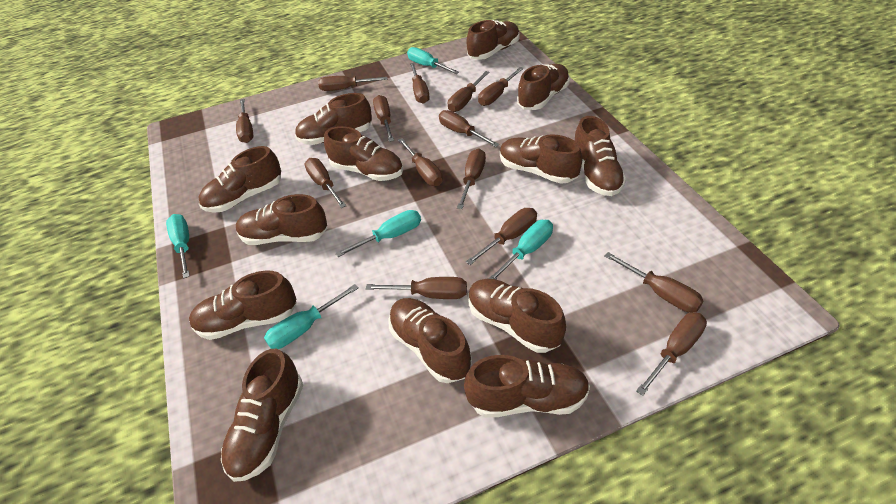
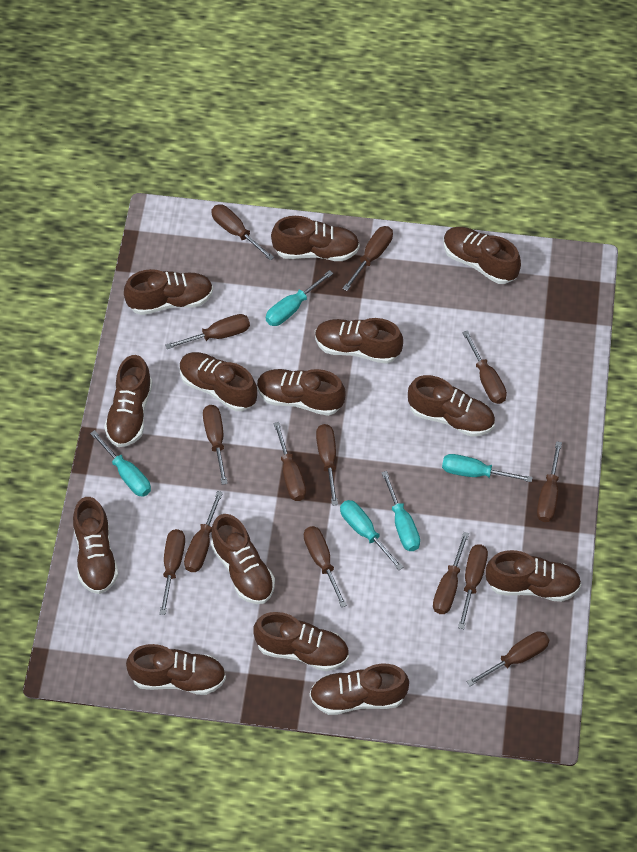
brown shoe: 13 -> 14

